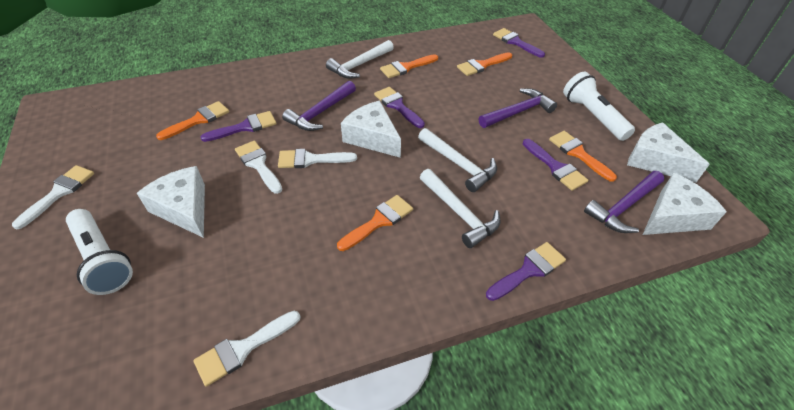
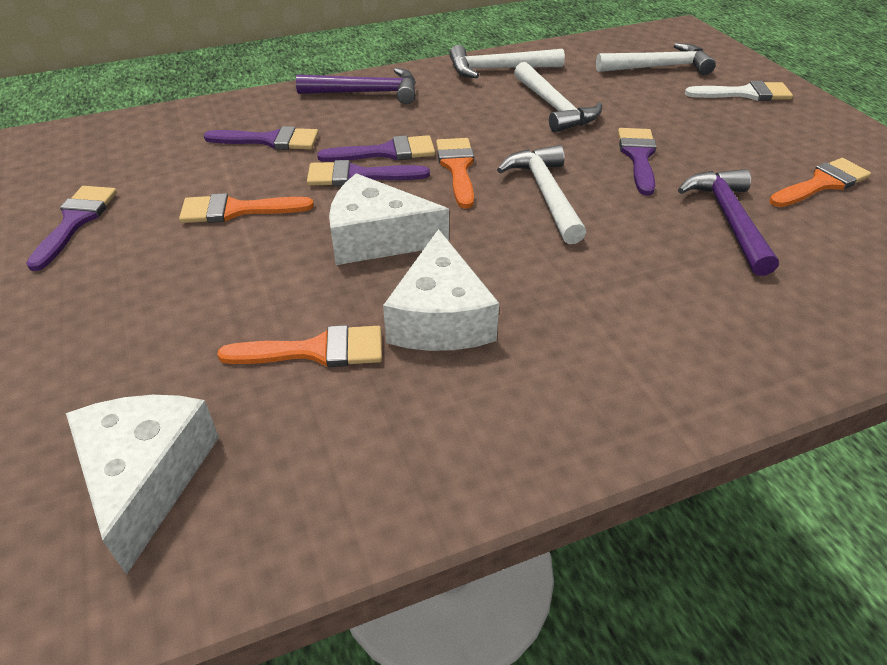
orange brush: 5 -> 4
purple hammer: 3 -> 2
white brush: 4 -> 1
white cheese: 4 -> 3
white flashlight: 2 -> 0
white hammer: 3 -> 4

